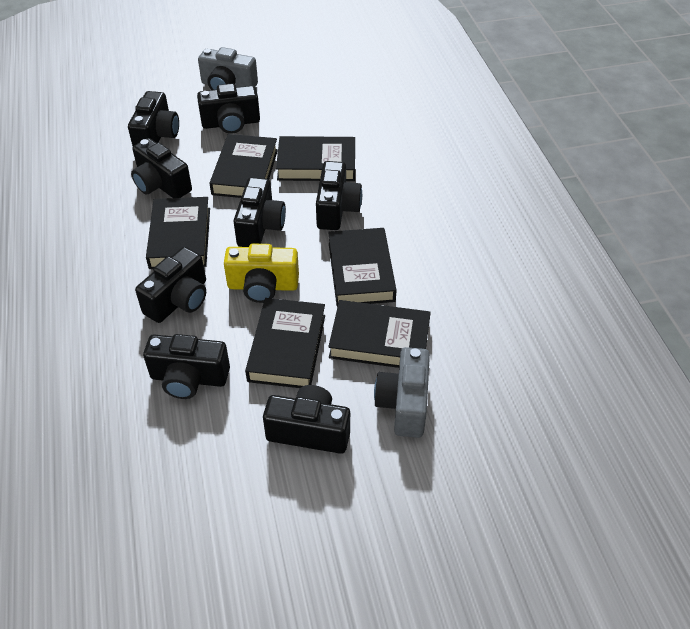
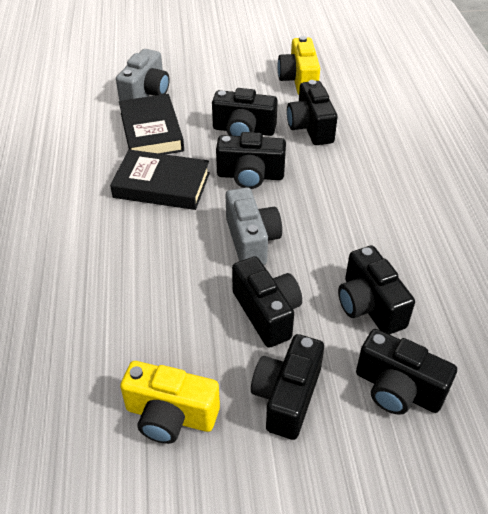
black book: 6 -> 2
black camera: 8 -> 7
yellow camera: 1 -> 2

